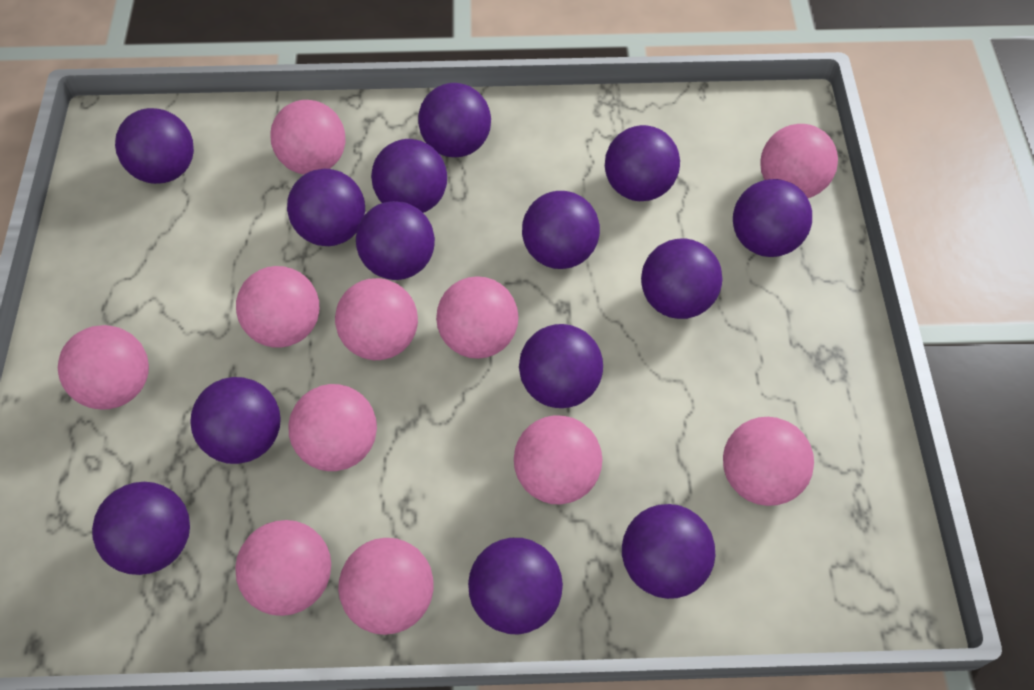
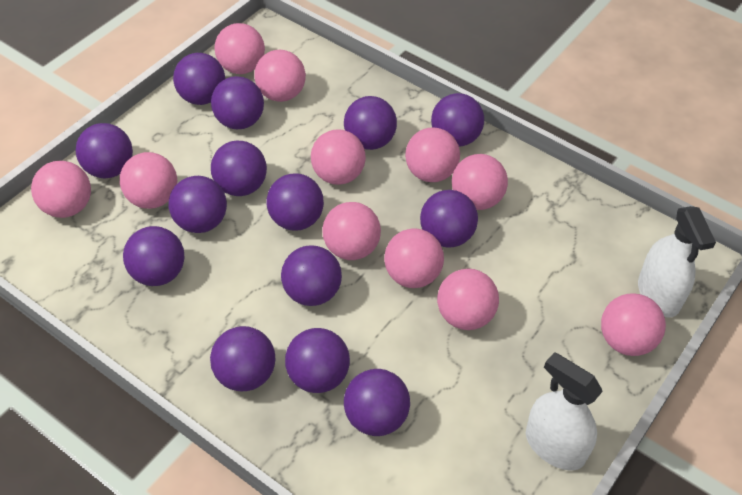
white spray bottle: 0 -> 2

